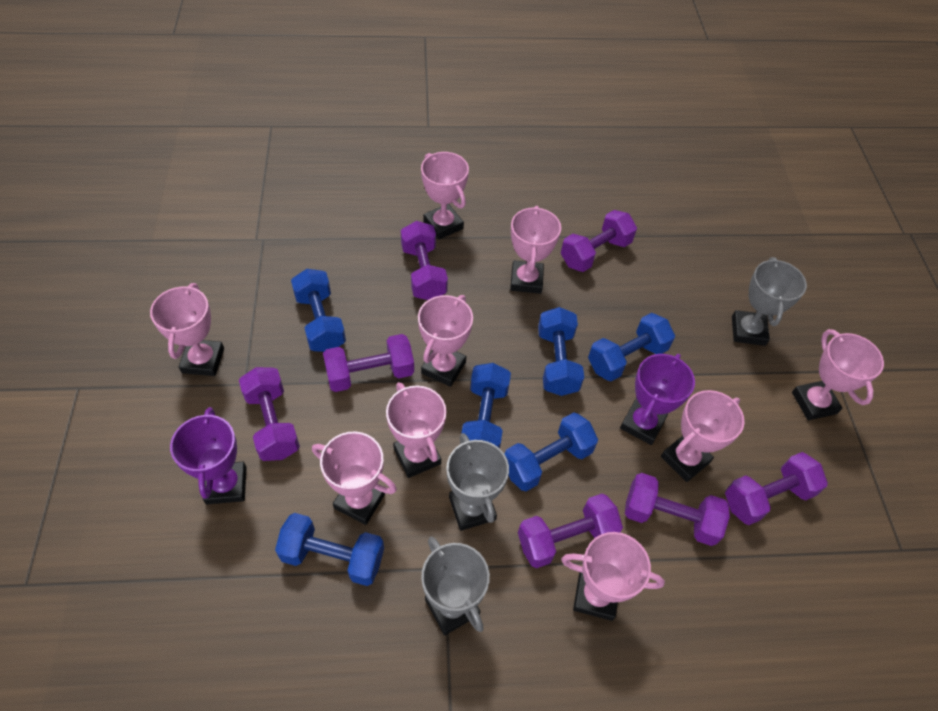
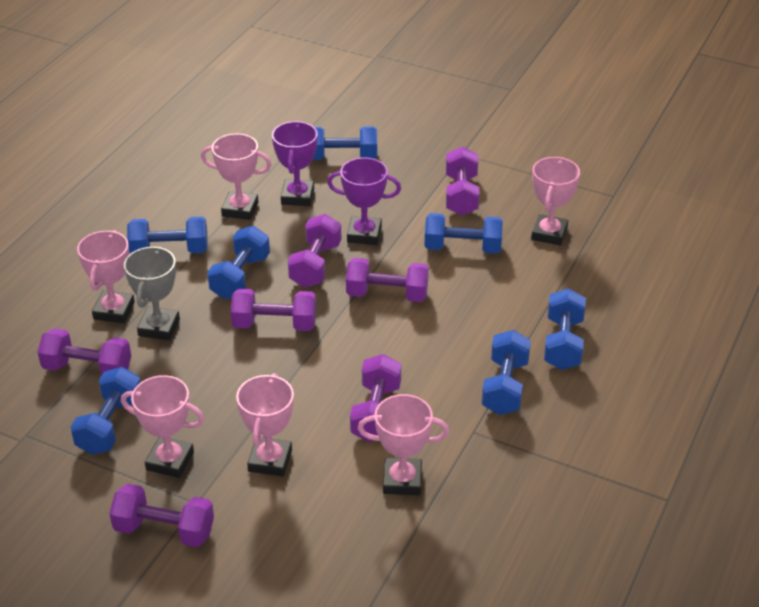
blue dumbbell: 6 -> 7
grey trophy: 3 -> 1
pink trophy: 9 -> 6

